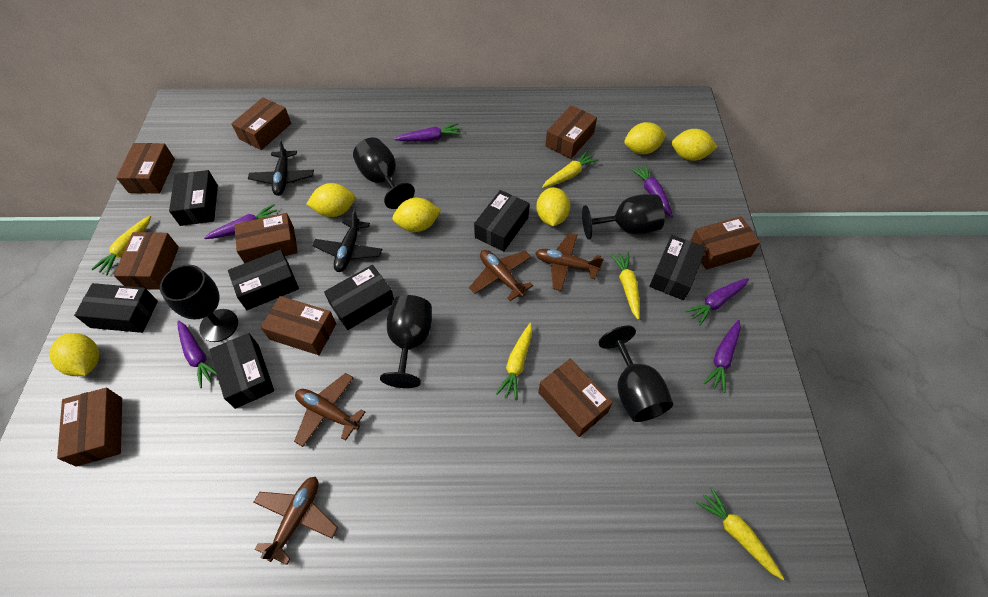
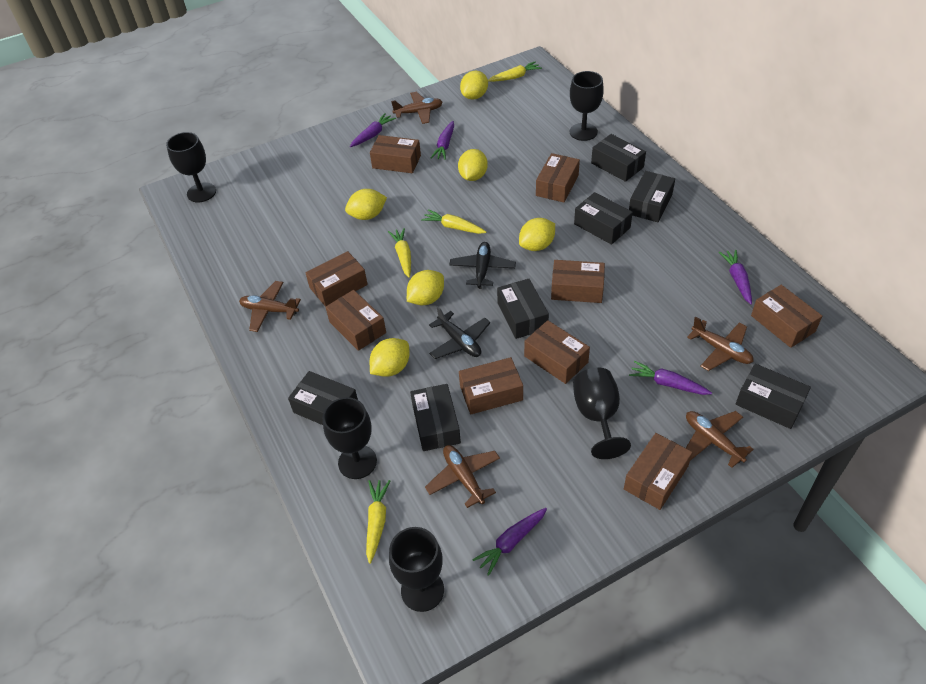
brown plane: 4 -> 5
purple carrot: 6 -> 5
yellow carrot: 5 -> 4

